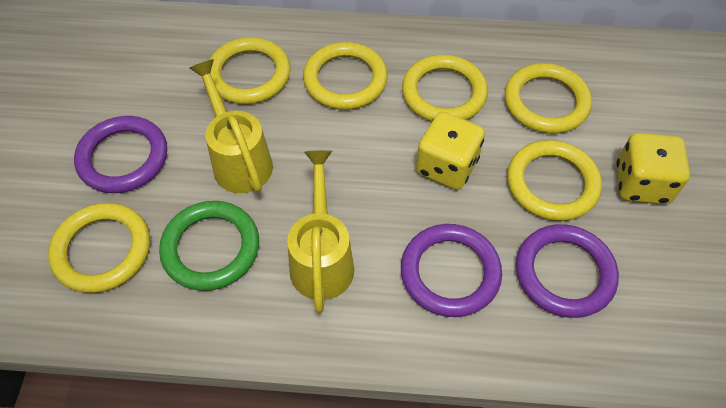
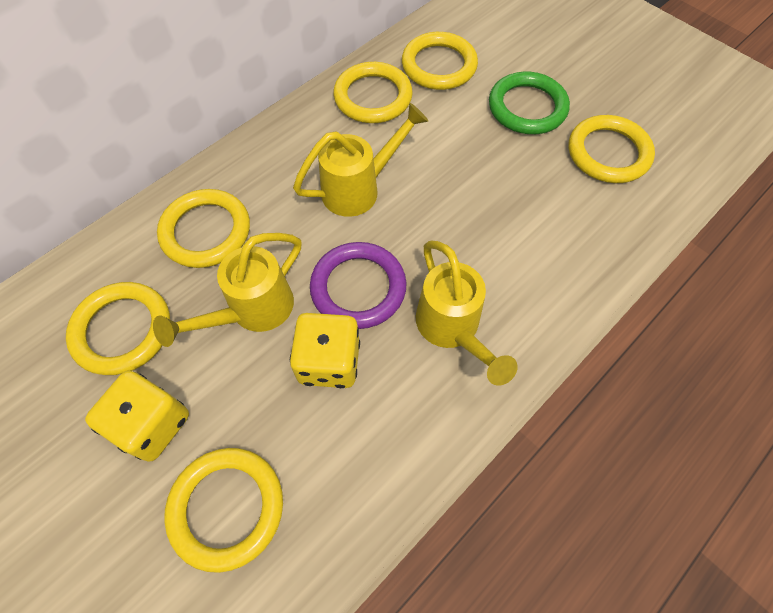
purple ring: 3 -> 1
yellow watering can: 2 -> 3

